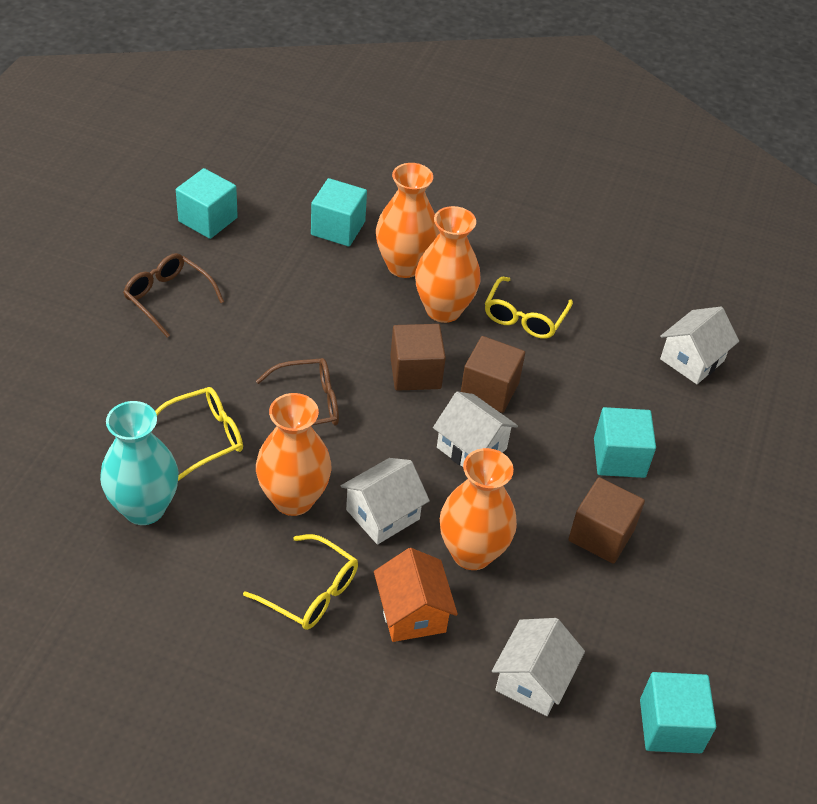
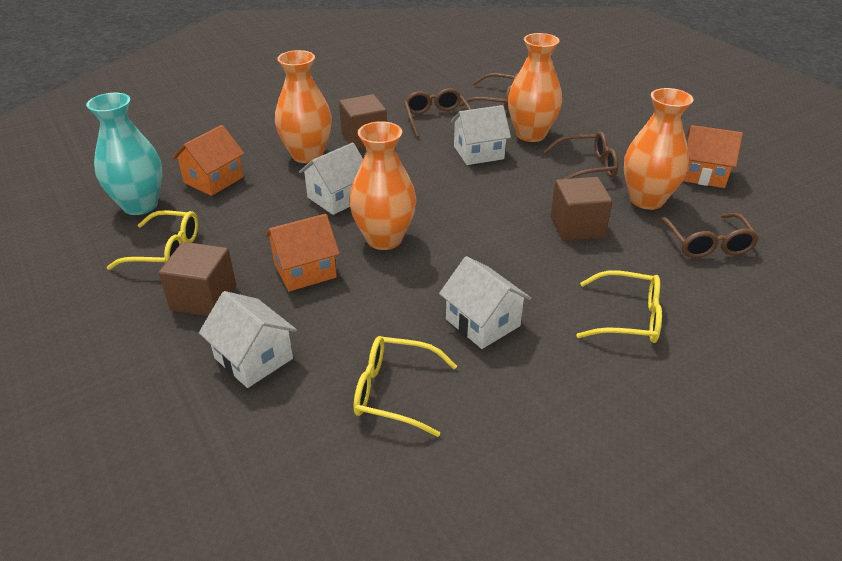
brown glasses: 2 -> 4
orange house: 1 -> 3
turquoise cube: 4 -> 0

